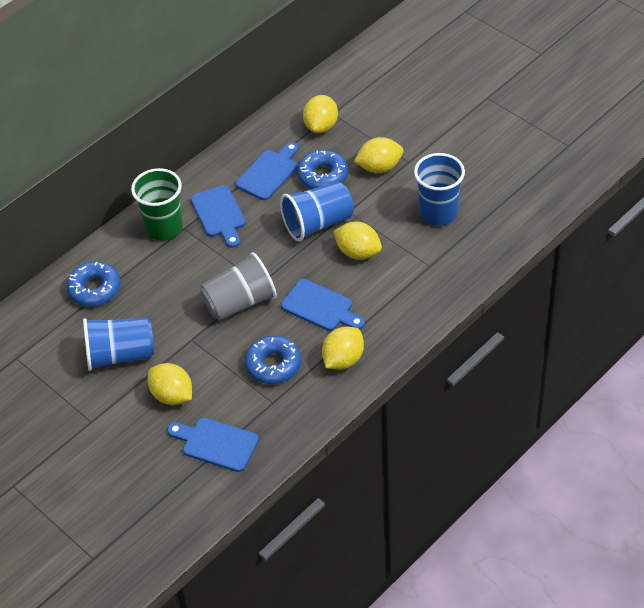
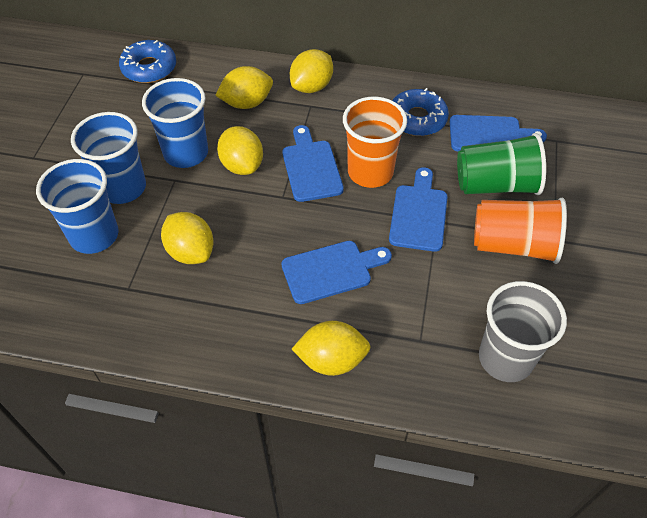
blue donut: 3 -> 2
orange cup: 0 -> 2

